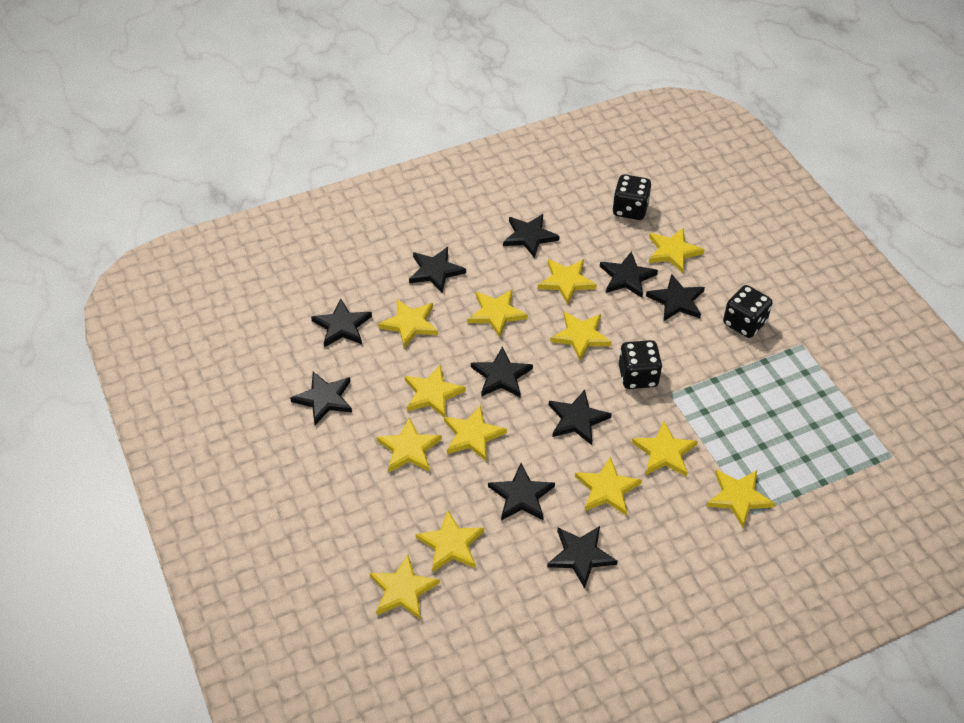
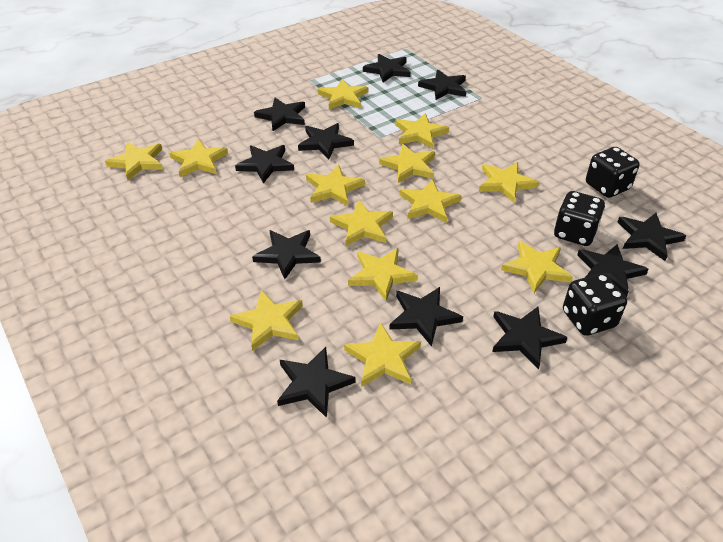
black star: 10 -> 11

